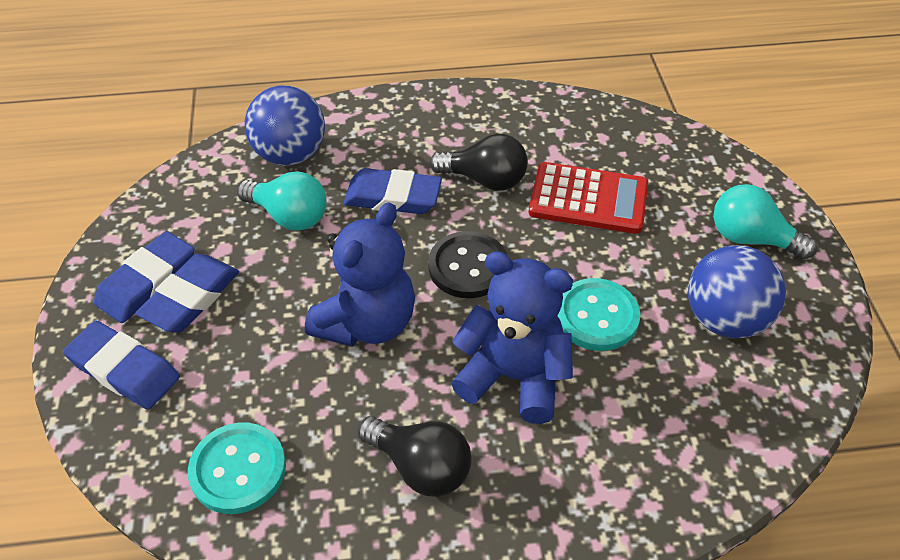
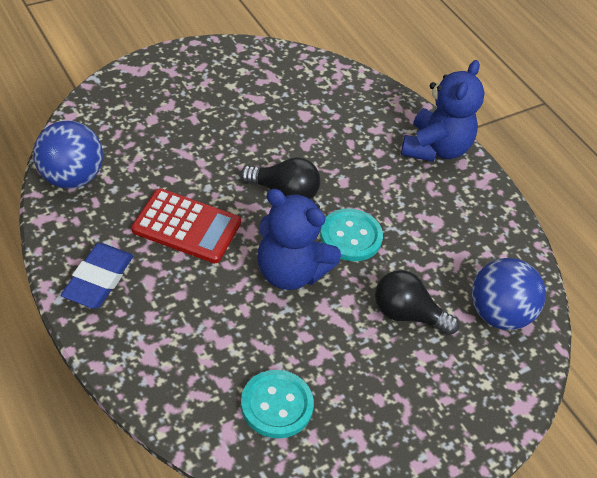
black button: 1 -> 0
blue eraser: 4 -> 1
turquoise light bulb: 2 -> 0

